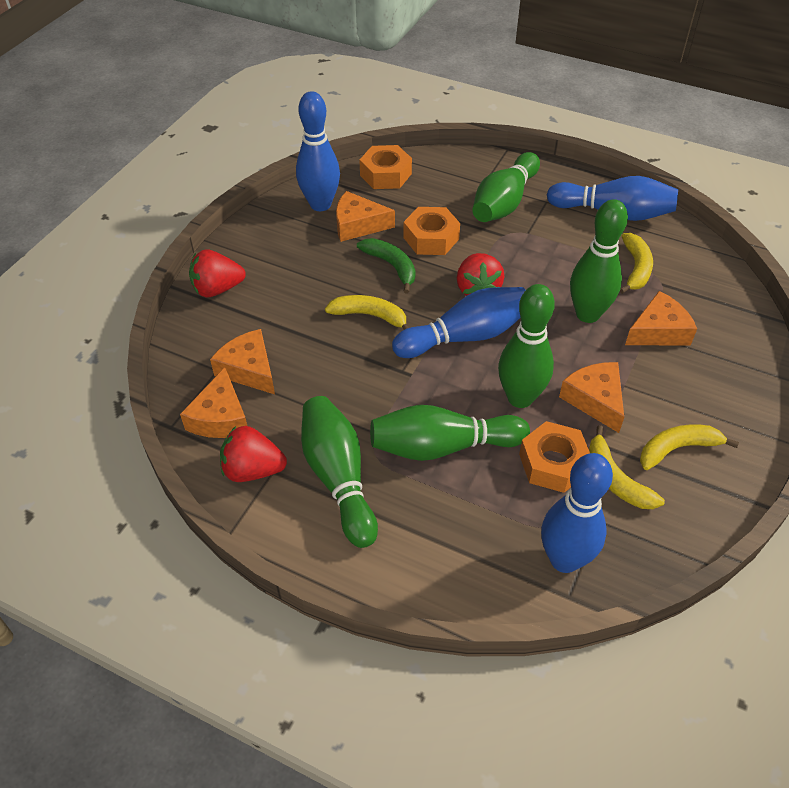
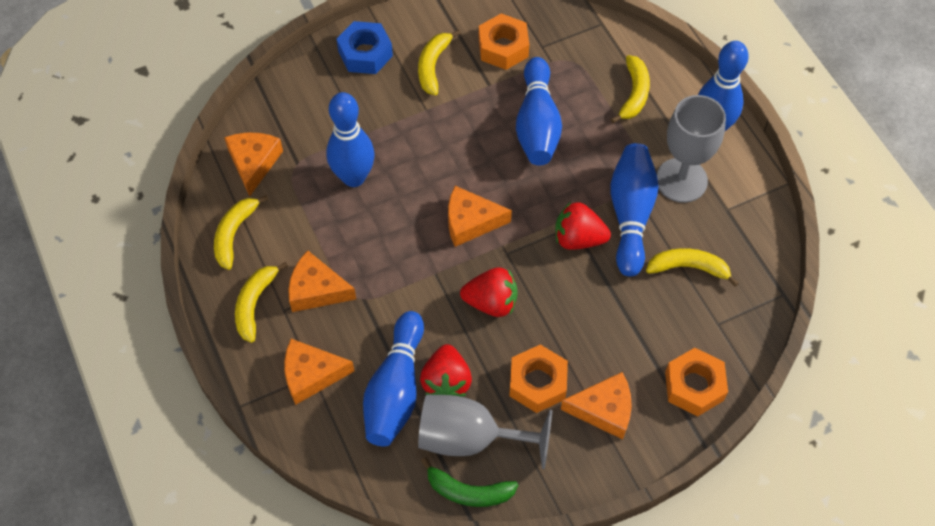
blue bowling pin: 4 -> 5
blue nut: 0 -> 1
green bowling pin: 5 -> 0
grey goblet: 0 -> 2
yellow banana: 4 -> 5

